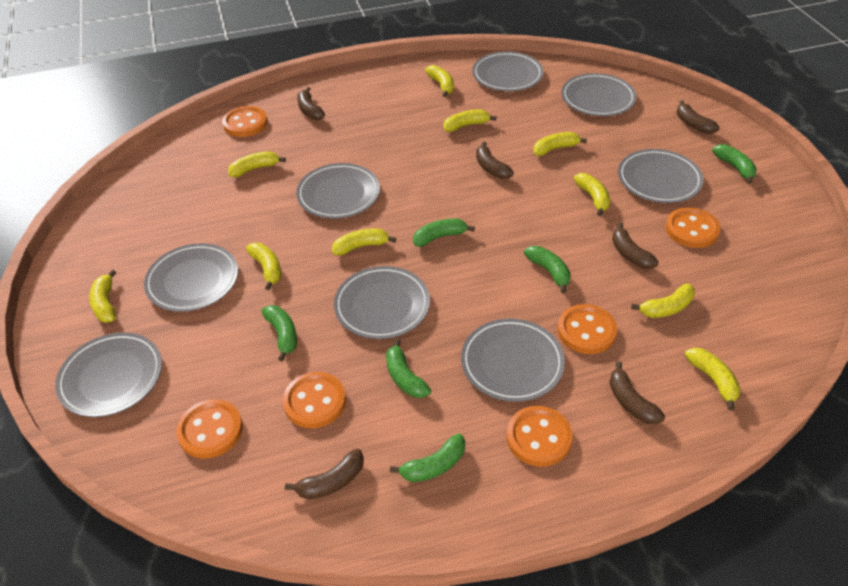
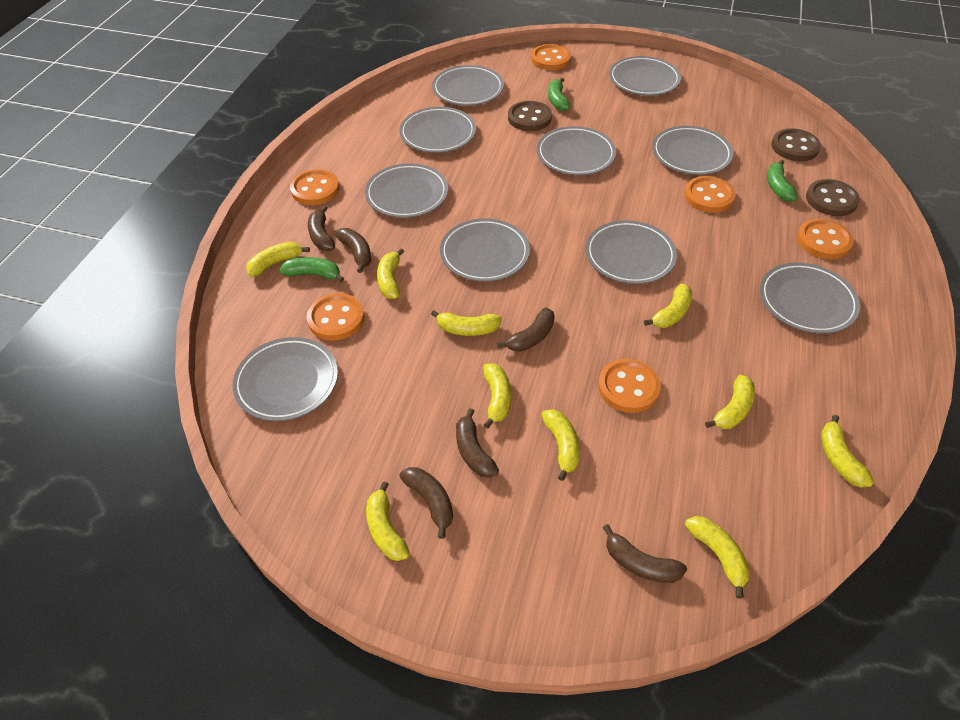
brown button: 0 -> 3
green banana: 6 -> 3
grey plate: 8 -> 10

